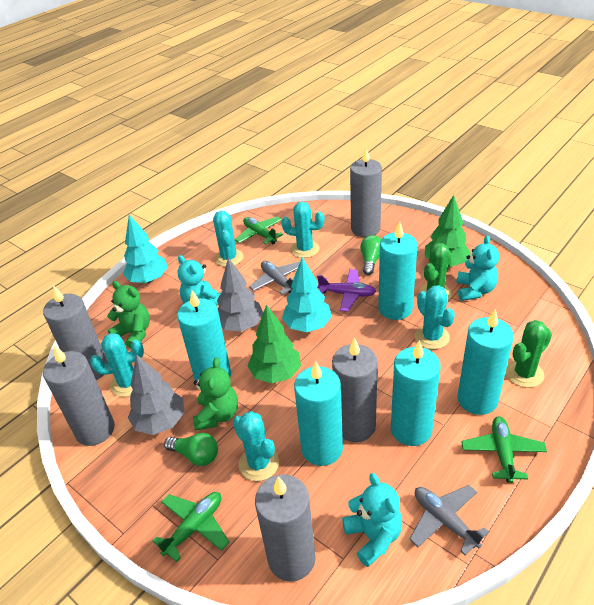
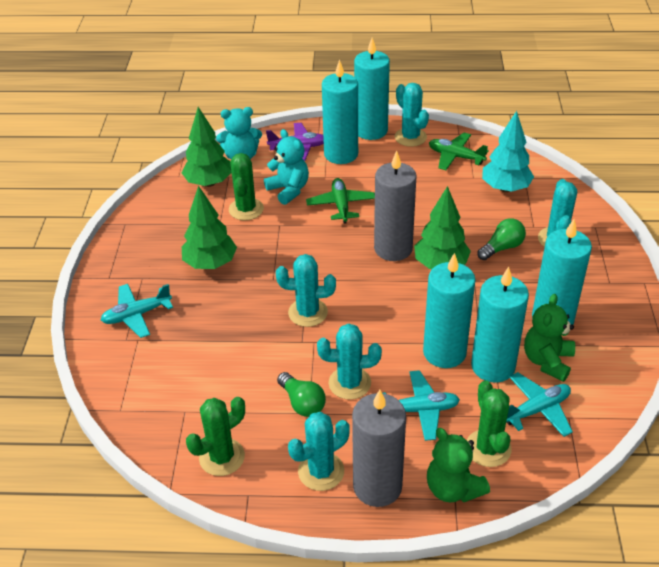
green cactus: 2 -> 3
green plane: 3 -> 2
green tree: 2 -> 3
grey candle: 5 -> 2
grey plane: 2 -> 0
grey tree: 2 -> 0
turquoise plane: 0 -> 3
turquoise teddy bear: 3 -> 2
turquoise tree: 2 -> 1

